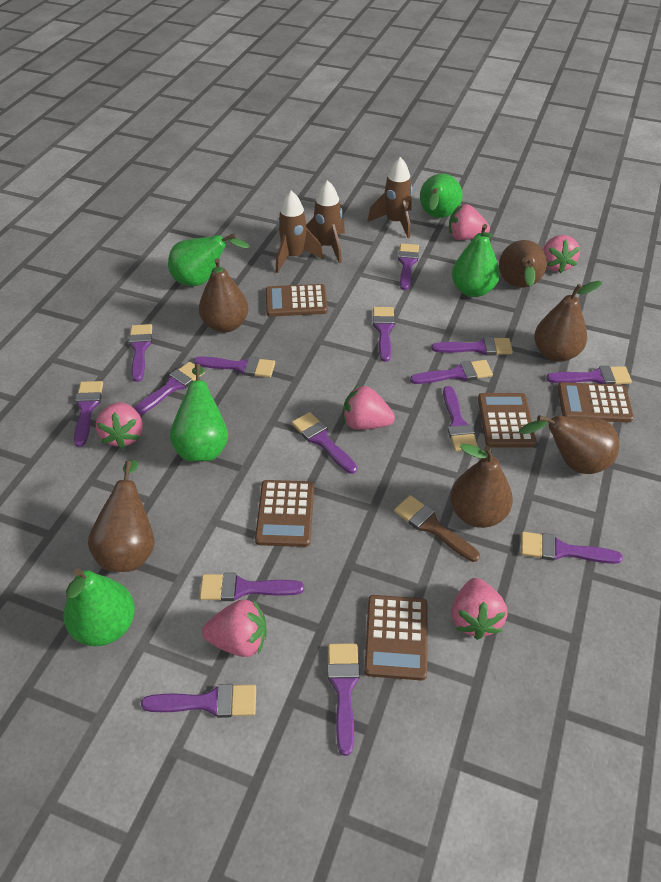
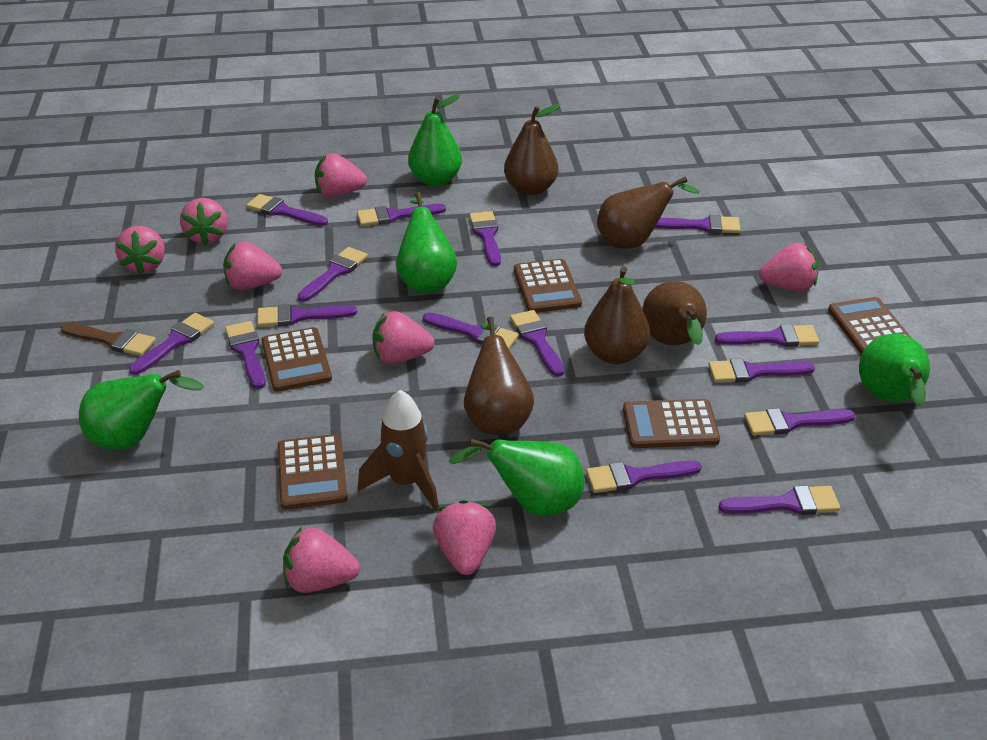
brown pear: 6 -> 5
brown rocket: 3 -> 1
pink strawberry: 6 -> 8

